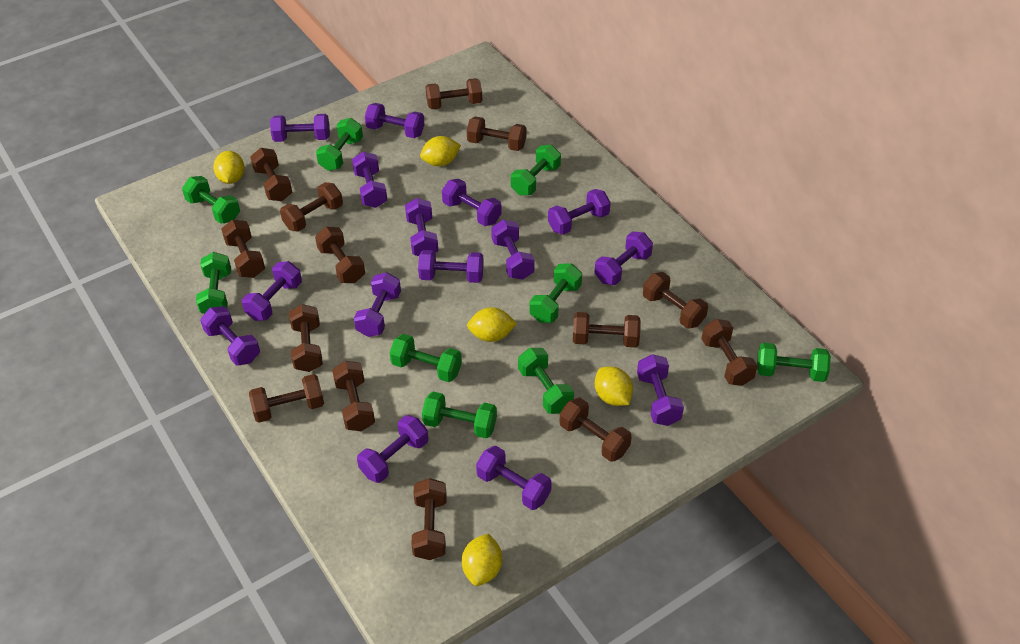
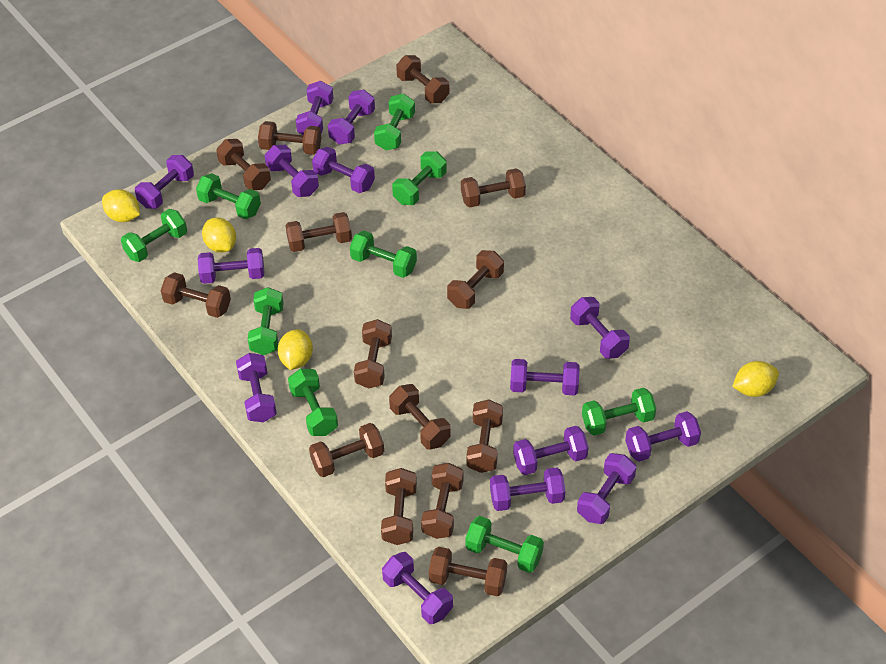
purple dumbbell: 15 -> 14
yellow lemon: 5 -> 4

